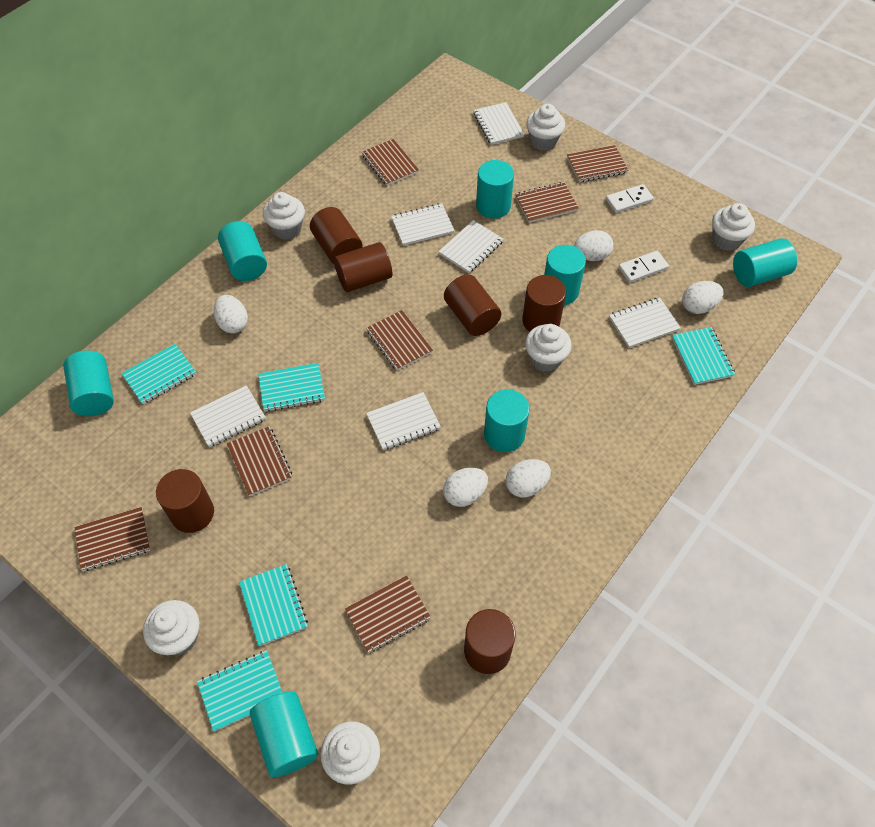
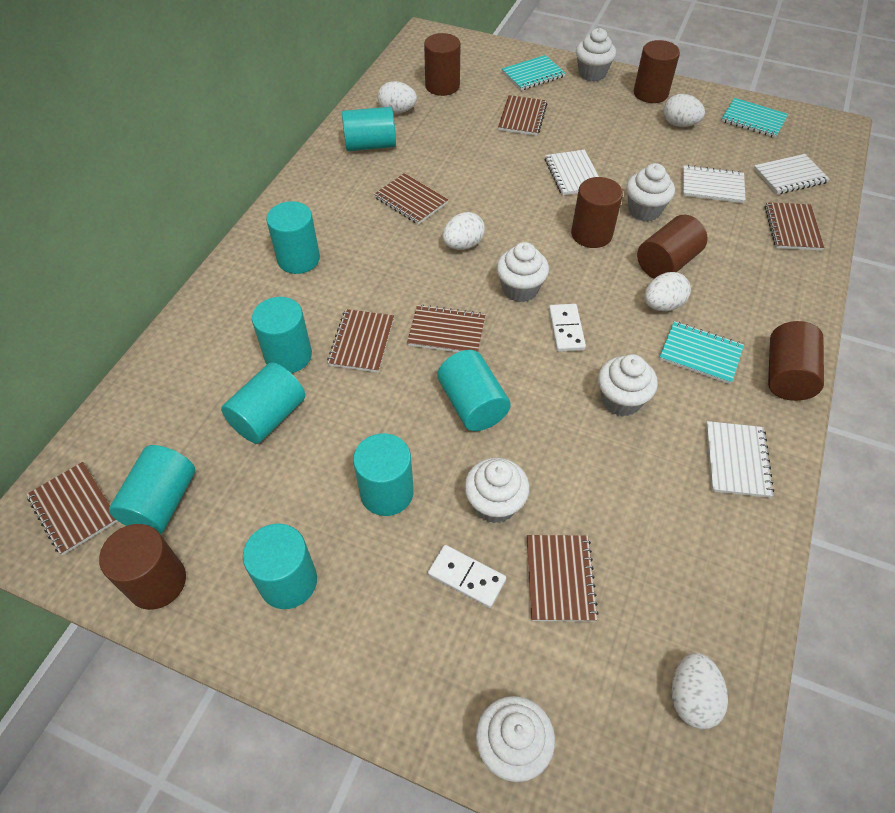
turquoise cylinder: 7 -> 8
turquoise notebook: 5 -> 3
white notebook: 6 -> 4

